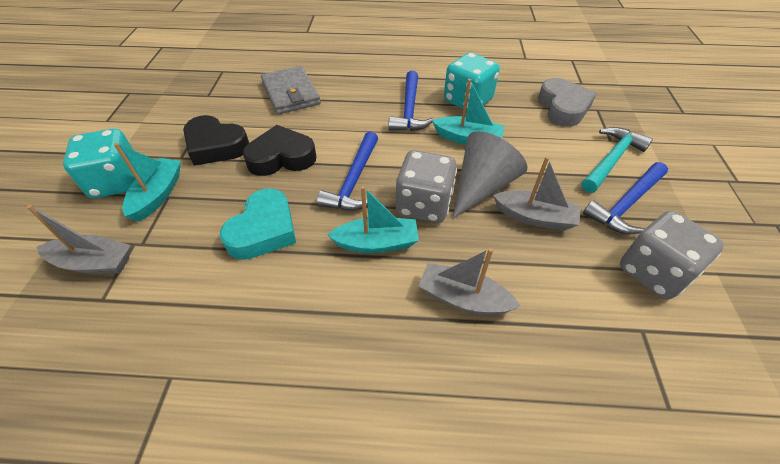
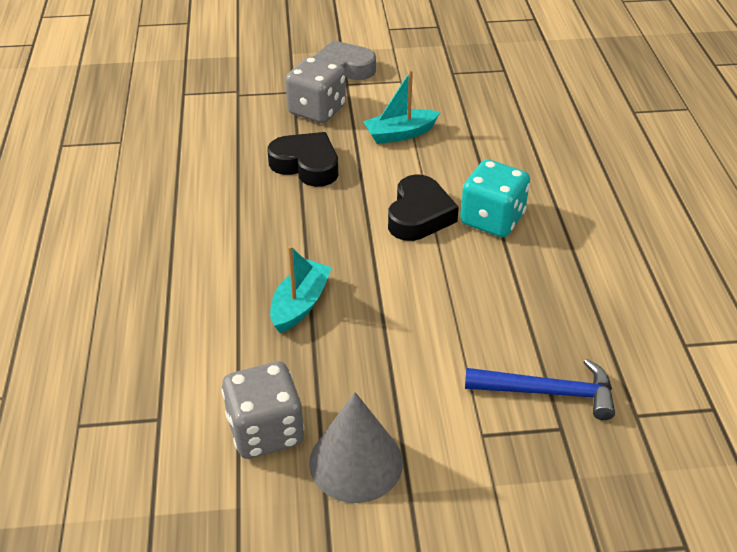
blue hammer: 3 -> 1
grey boat: 3 -> 0
grey wallet: 1 -> 0
turquoise boat: 3 -> 2
turquoise dice: 2 -> 1
turquoise hammer: 1 -> 0
turquoise heart: 1 -> 0

